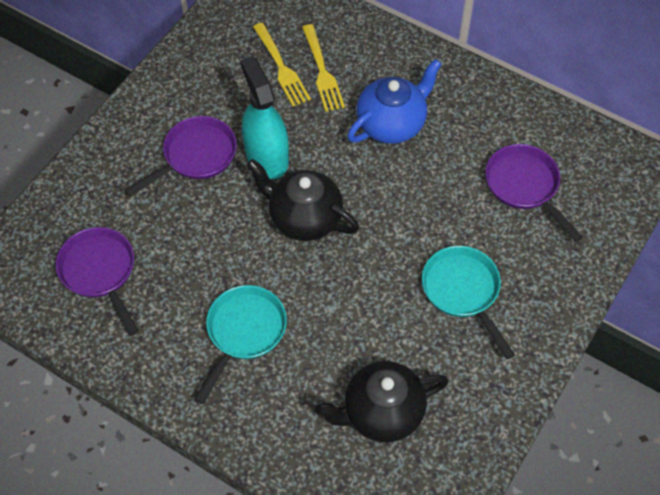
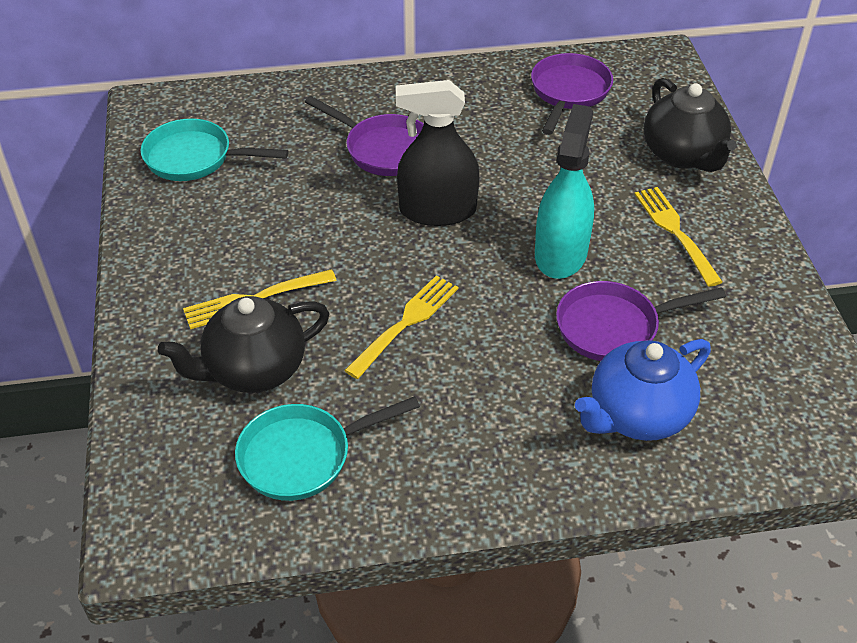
black spray bottle: 0 -> 1
yellow fork: 2 -> 3

